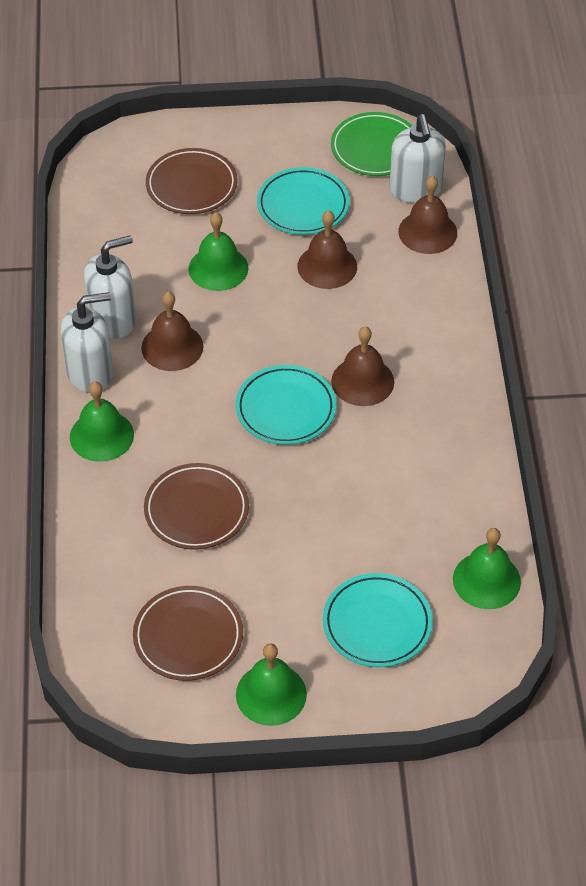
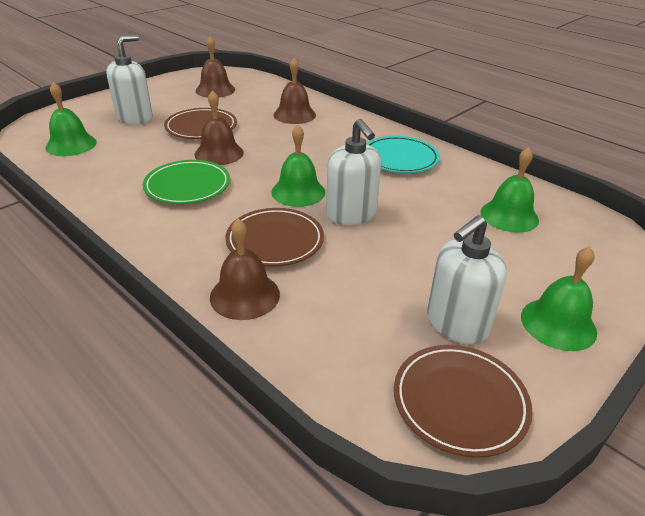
turquoise plate: 3 -> 1

